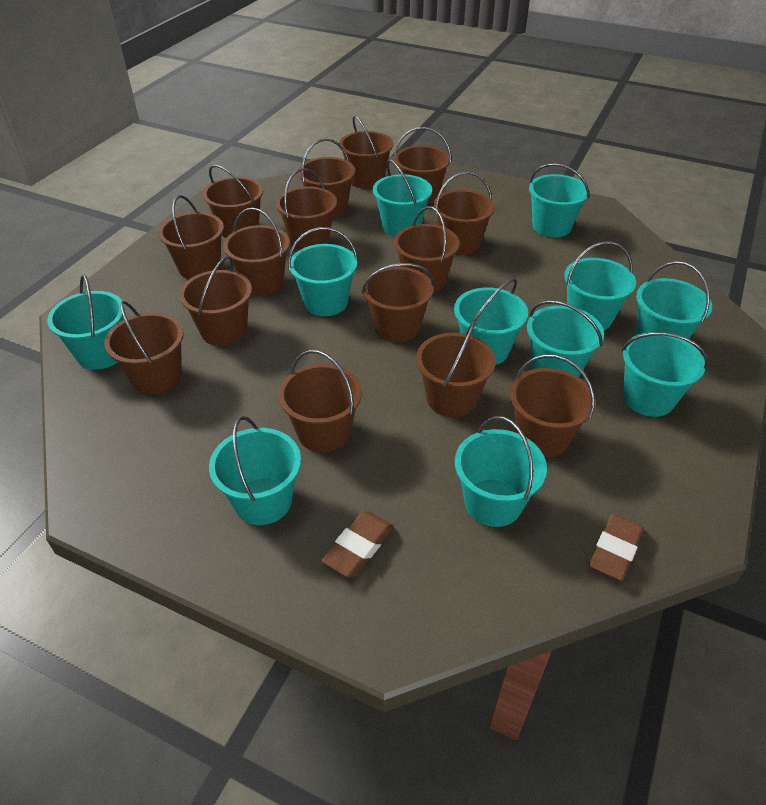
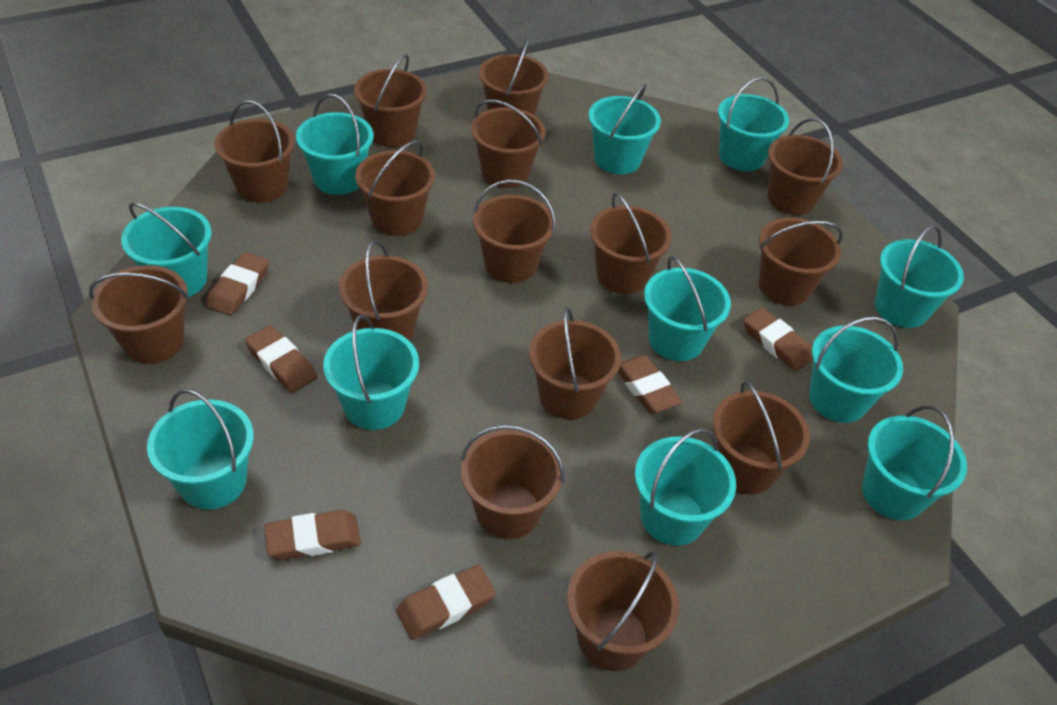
brown eraser: 2 -> 6

